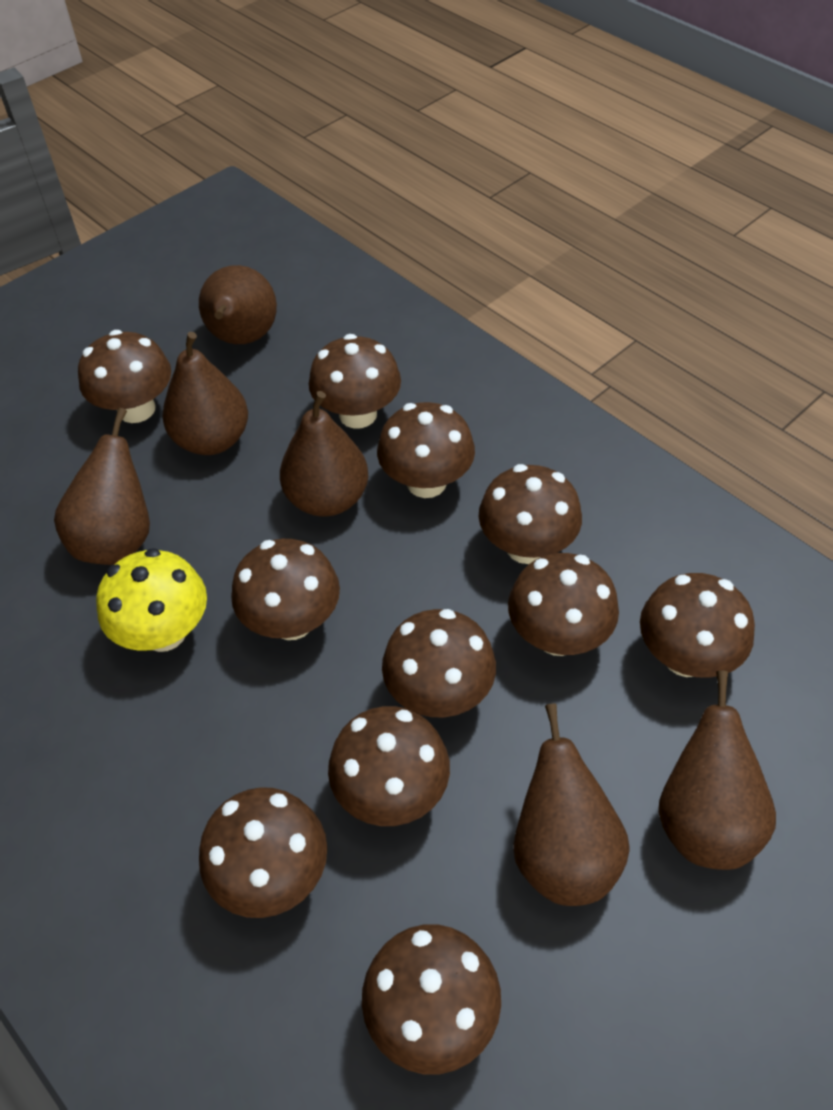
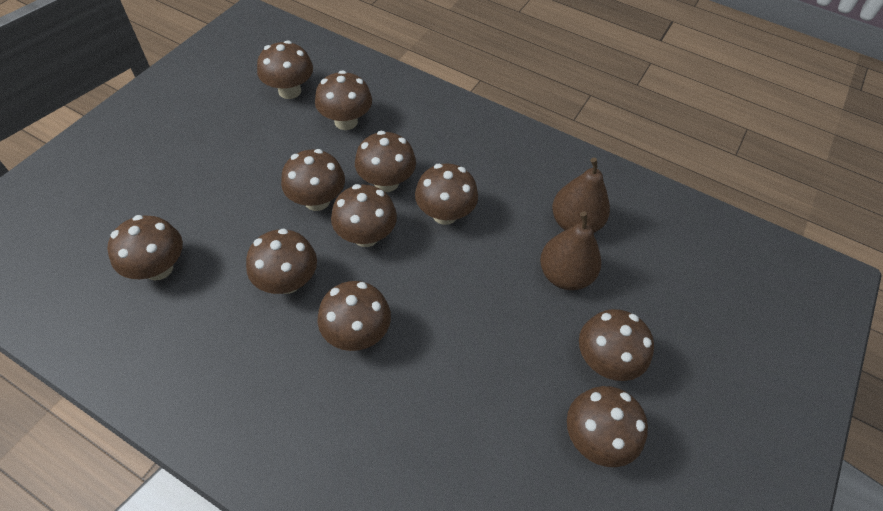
brown pear: 6 -> 2
yellow mushroom: 1 -> 0

